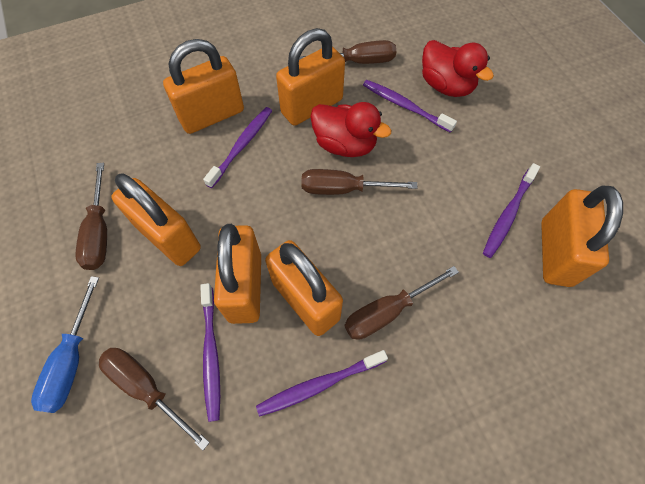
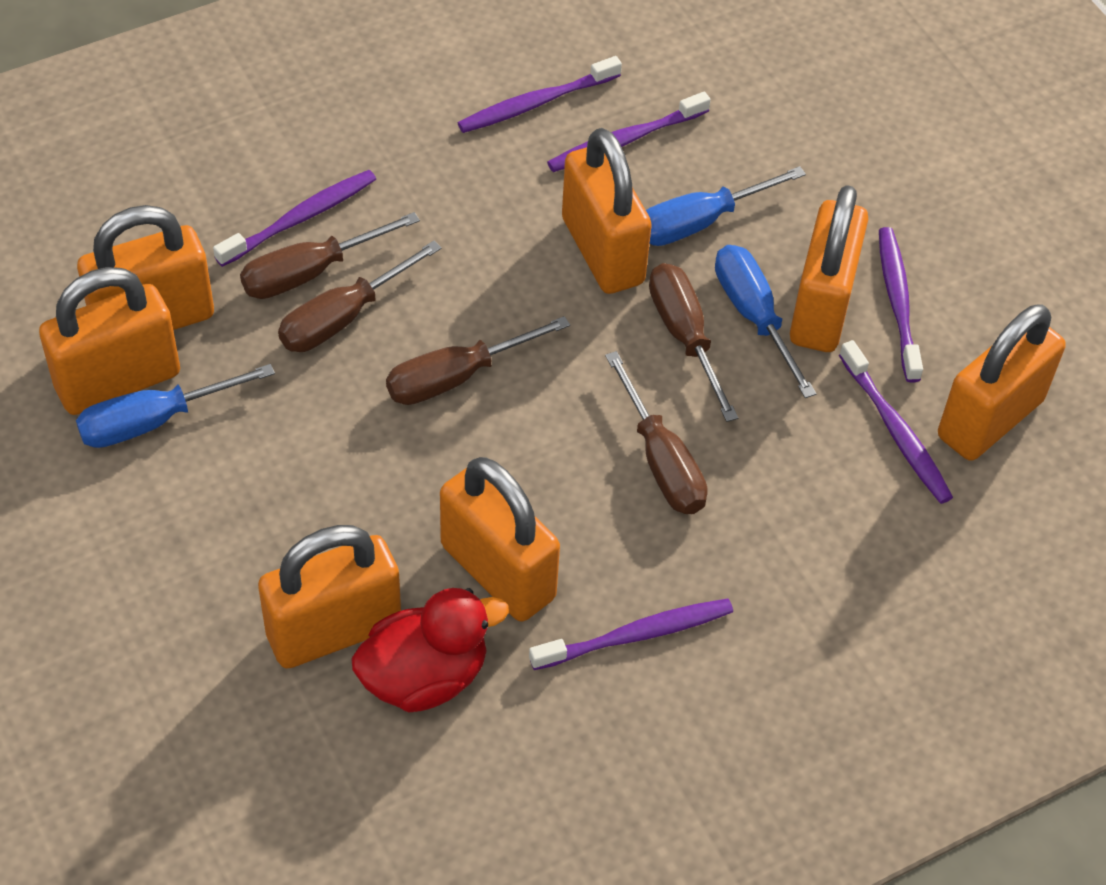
blue screwdriver: 1 -> 3
orange padlock: 6 -> 7
purple toothbrush: 5 -> 6
red duck: 2 -> 1

